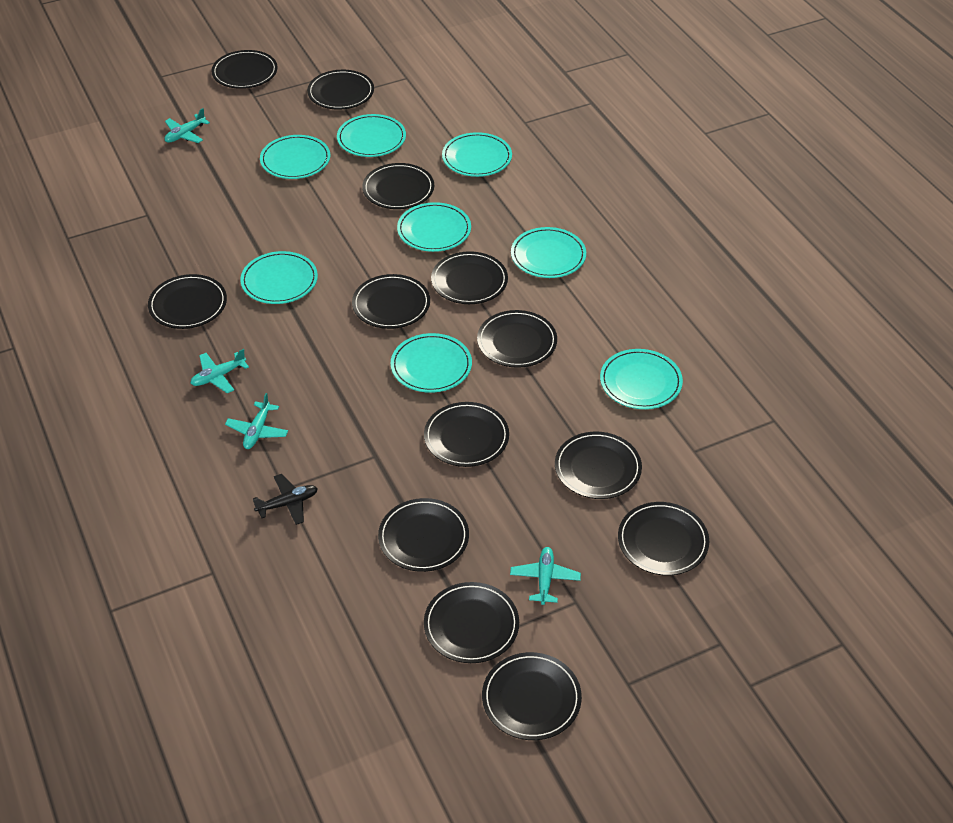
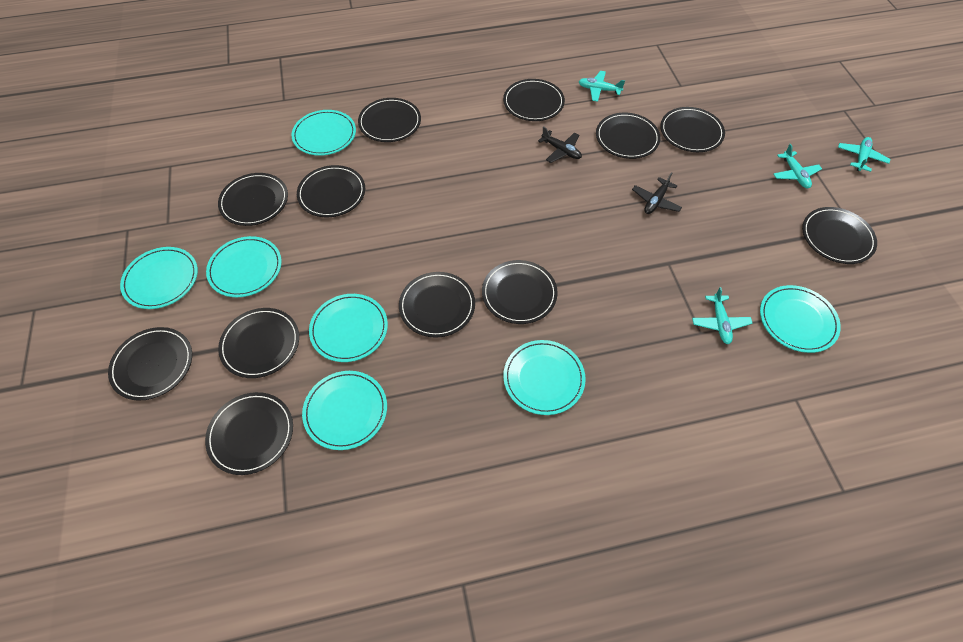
black plane: 1 -> 2
black plate: 13 -> 12
turquoise plate: 8 -> 7

